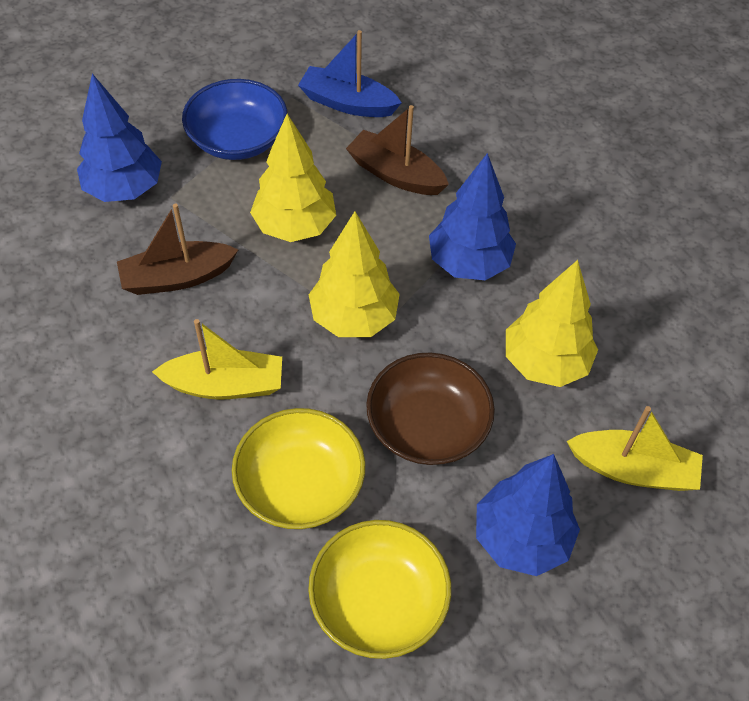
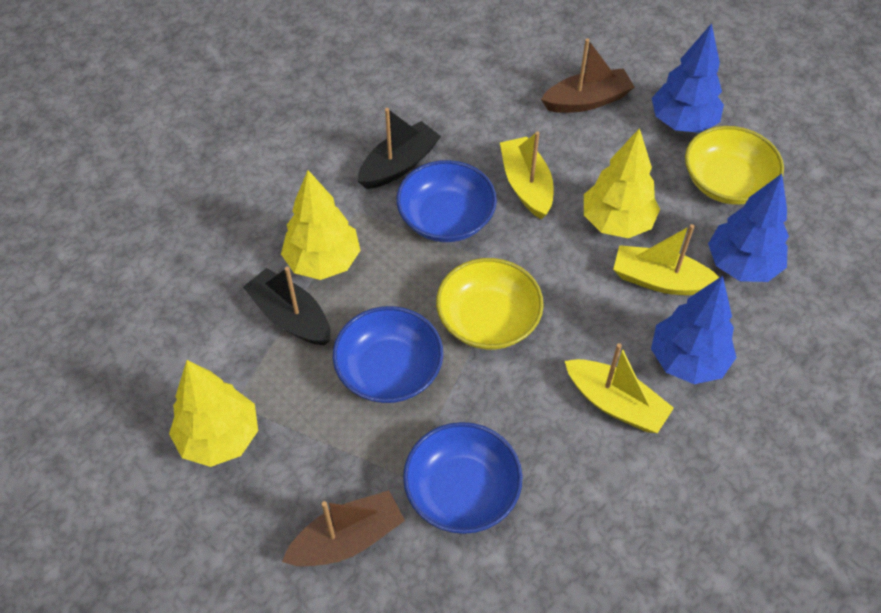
black boat: 0 -> 2
blue boat: 1 -> 0
blue bowl: 1 -> 3
brown bowl: 1 -> 0
yellow boat: 2 -> 3

